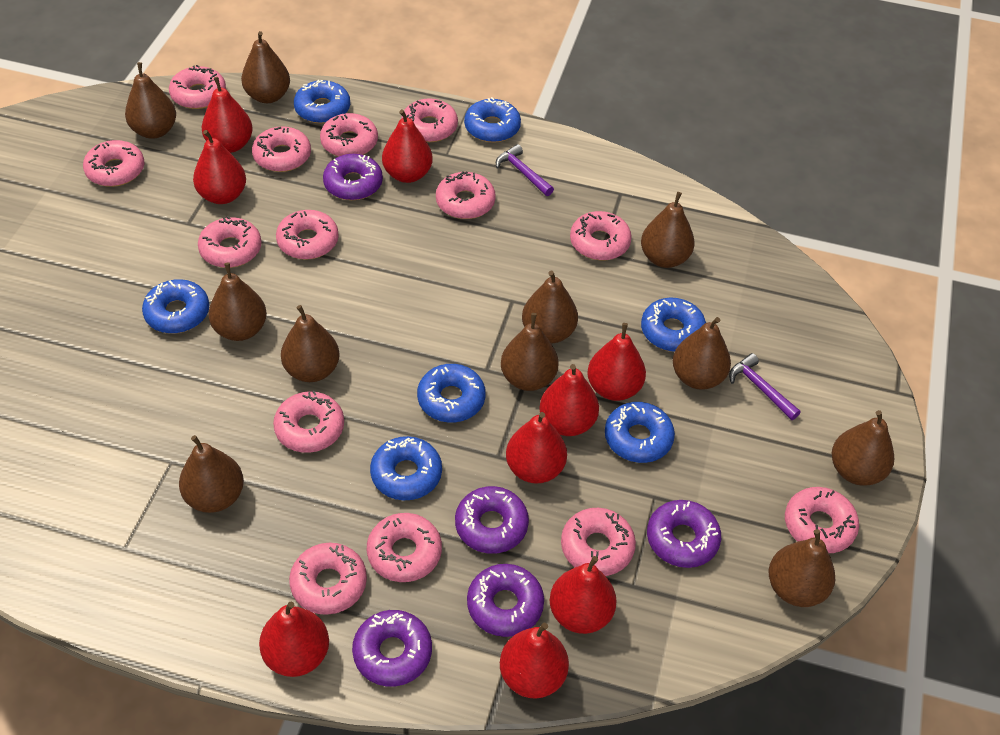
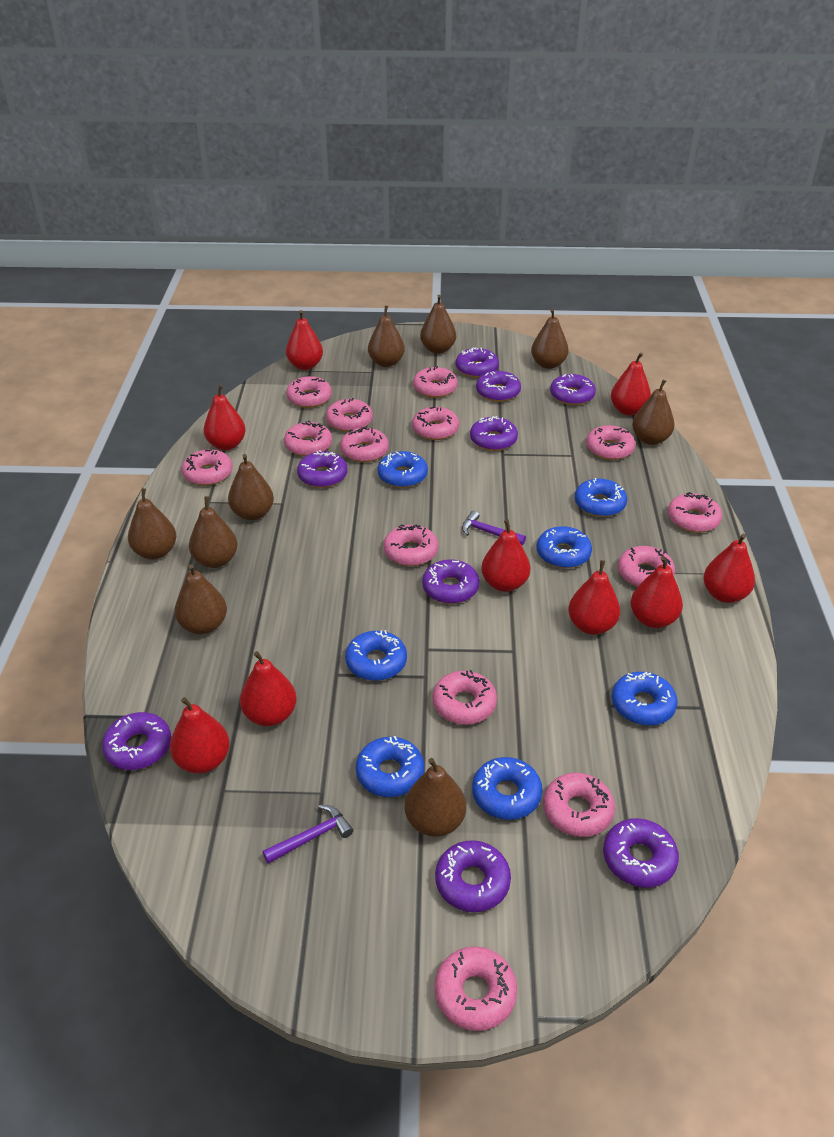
brown pear: 11 -> 9
purple donut: 5 -> 9

